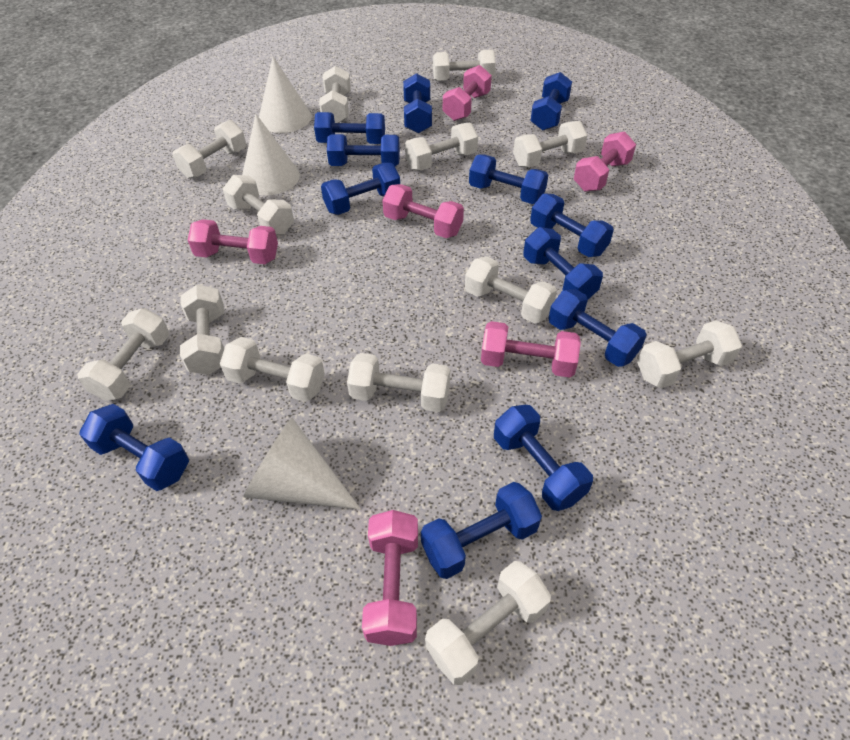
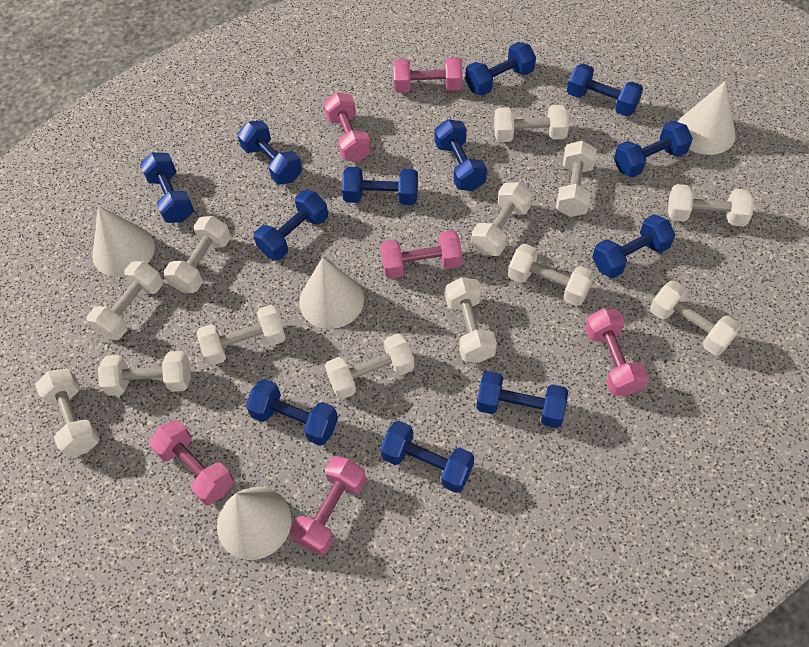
white cone: 3 -> 4

